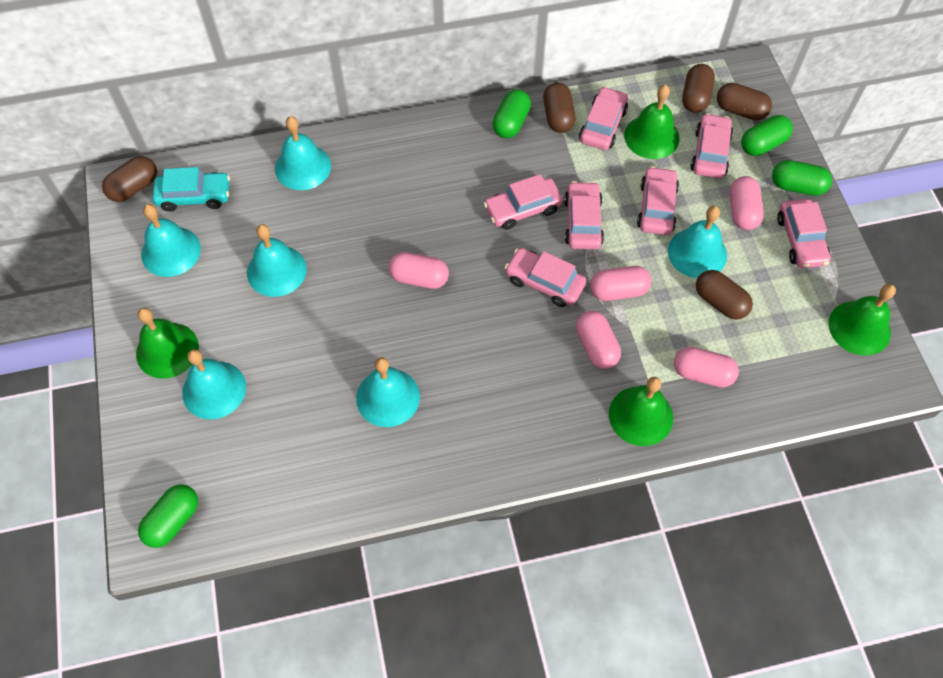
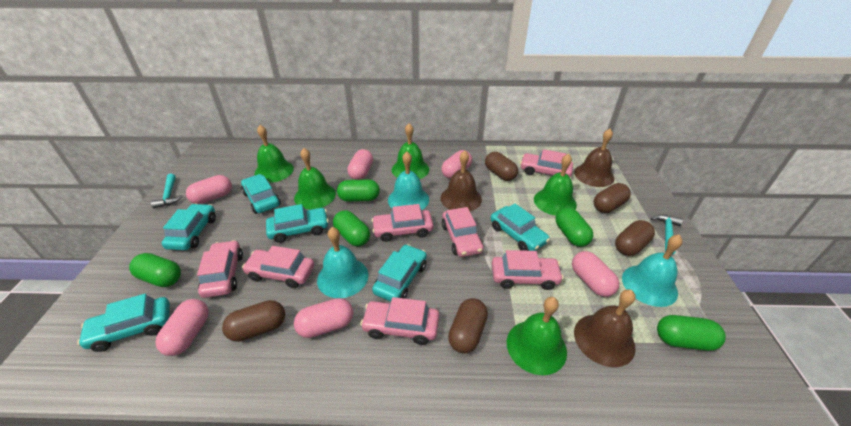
brown bell: 0 -> 3
green bell: 4 -> 5
green capsule: 4 -> 5
pink capsule: 5 -> 6
turquoise bell: 6 -> 3
turquoise car: 1 -> 6
turquoise hammer: 0 -> 2

